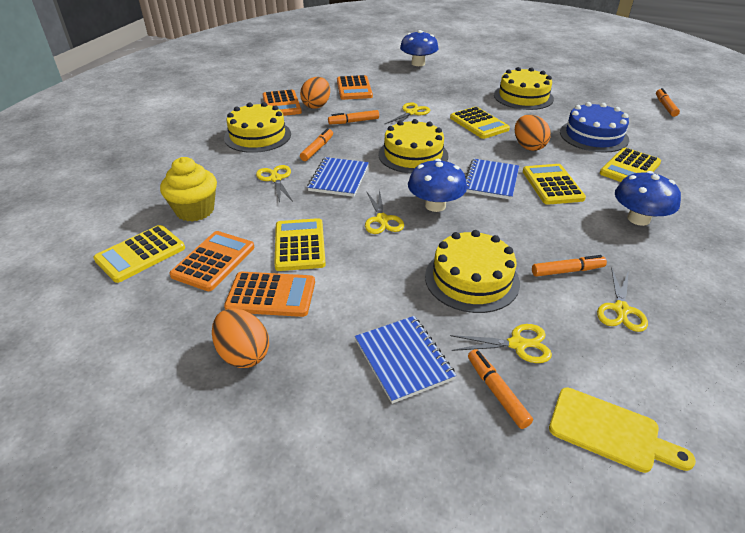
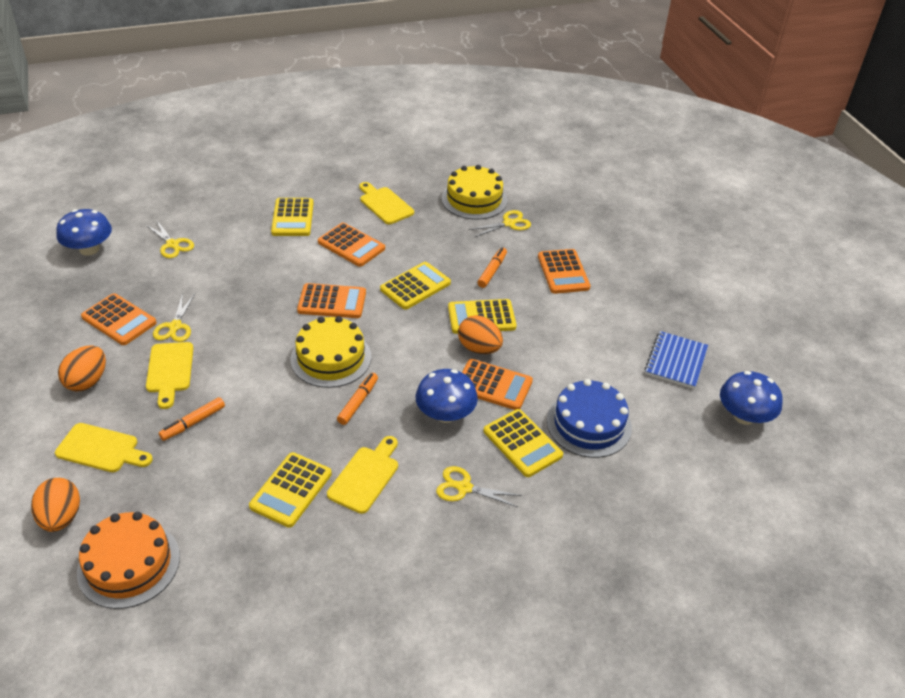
blue notebook: 3 -> 1
orange cake: 0 -> 1
orange calculator: 4 -> 5
orange marker: 5 -> 3
yellow cake: 4 -> 2
yellow cupcake: 1 -> 0
yellow cutting board: 1 -> 4
yellow scissors: 5 -> 4

